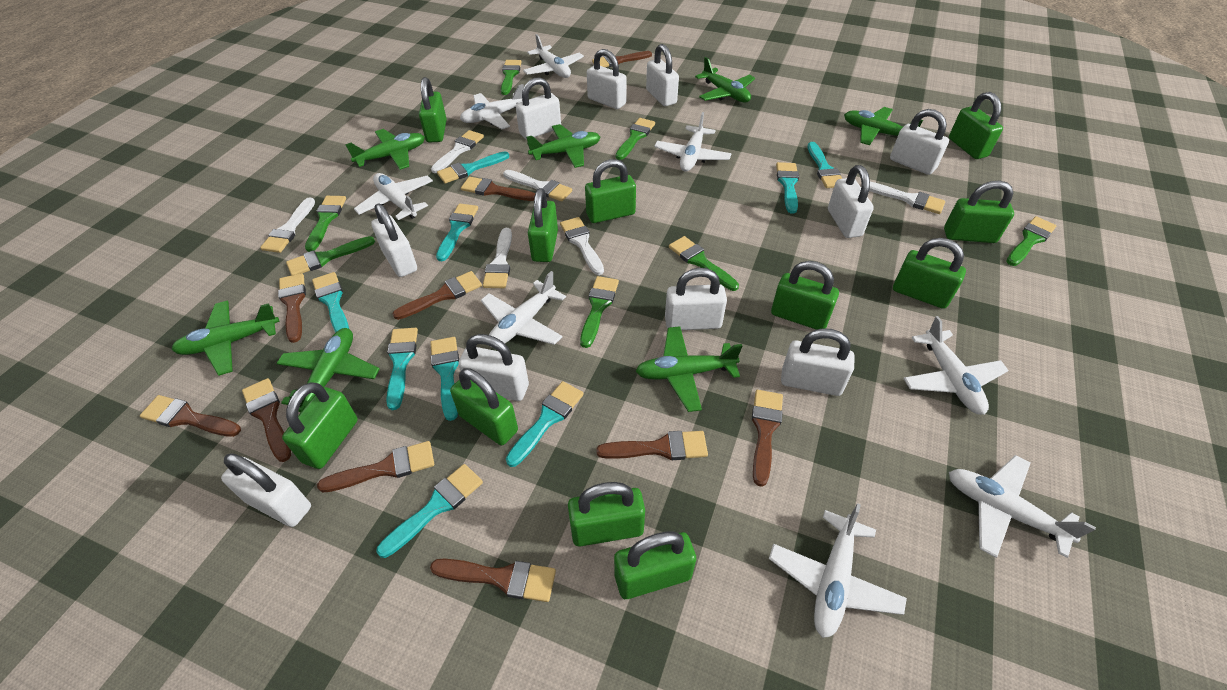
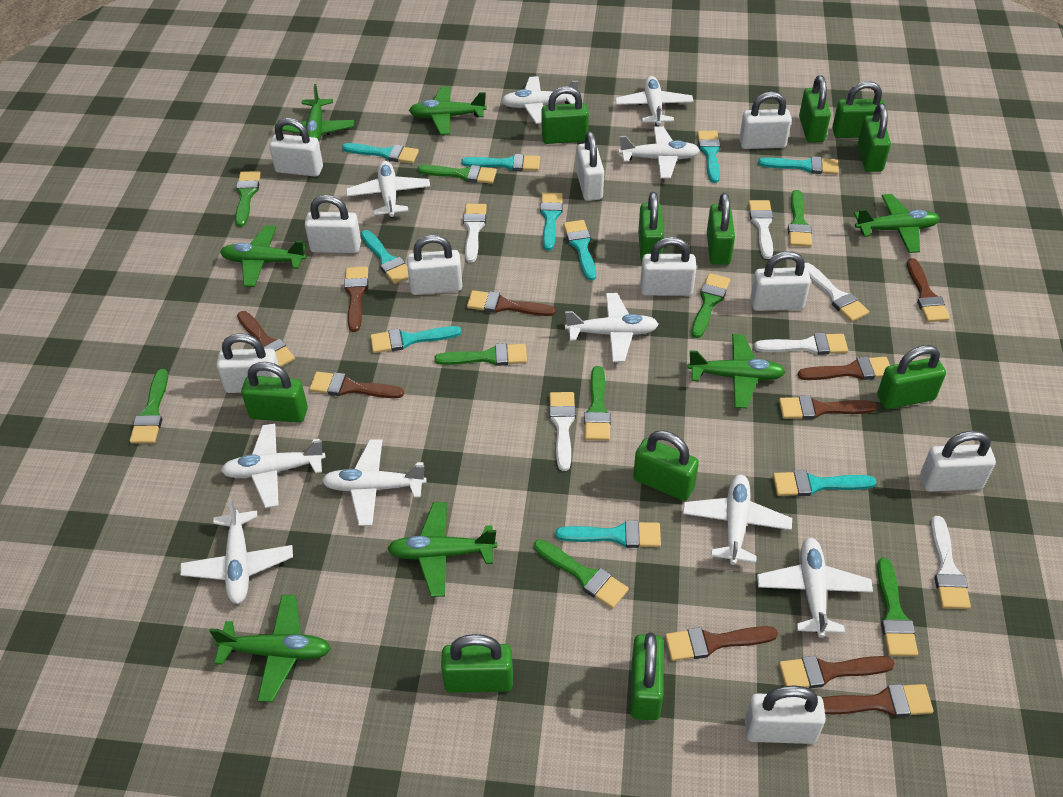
green brush: 7 -> 9
turquoise brush: 9 -> 10
white plane: 8 -> 10

